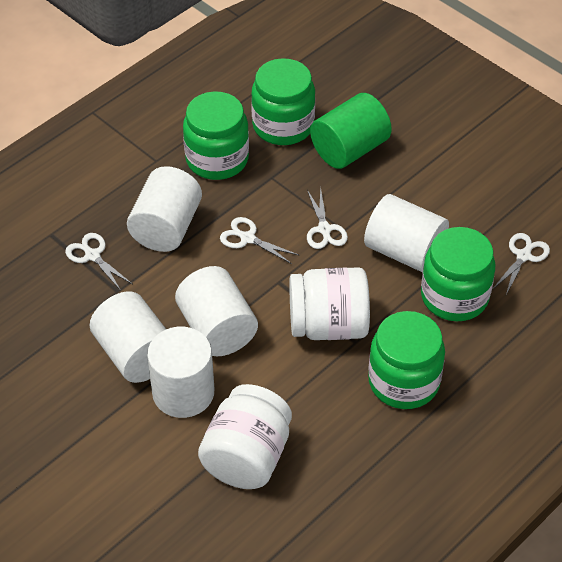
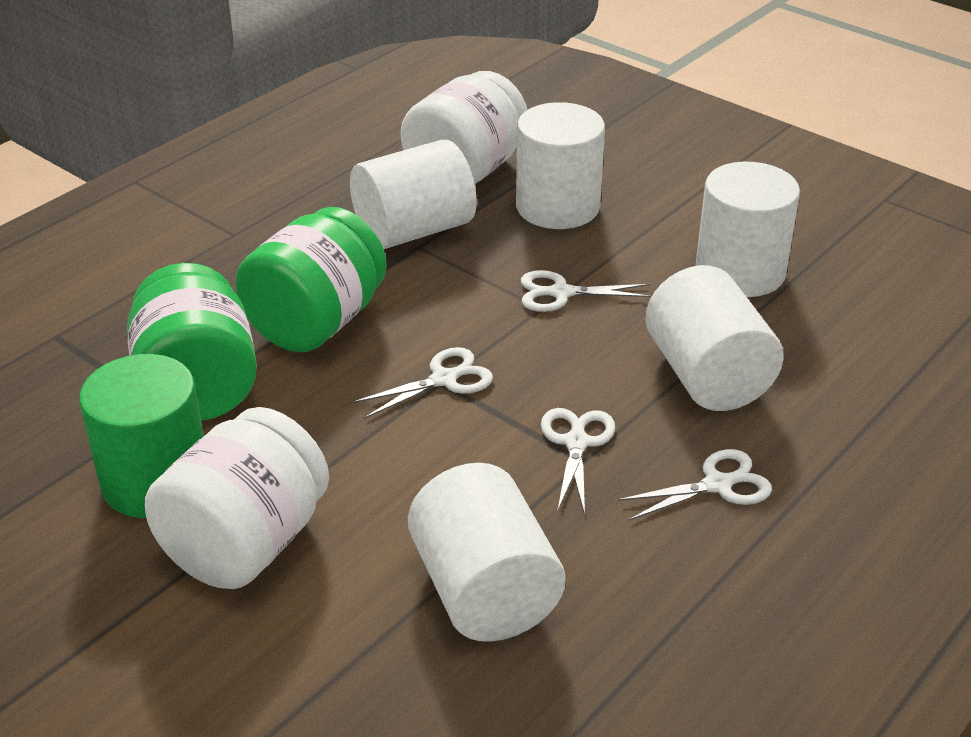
green jar: 4 -> 2

